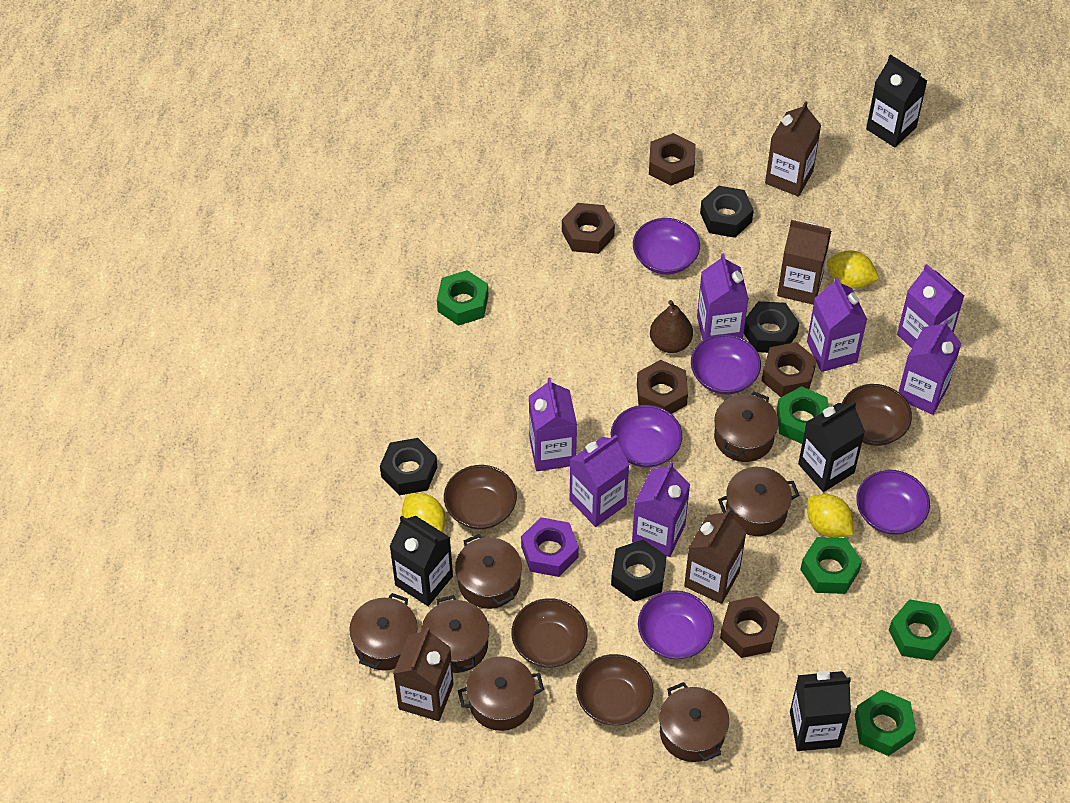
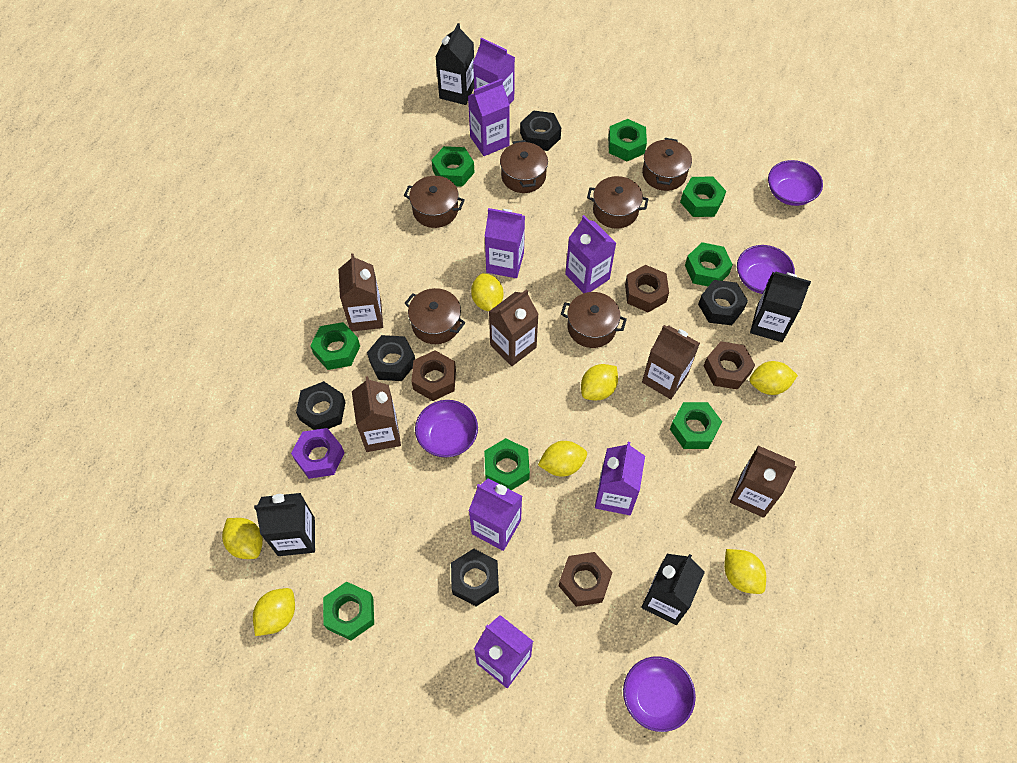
black nut: 4 -> 5
brown bowl: 4 -> 0
brown carton: 4 -> 5
brown nut: 5 -> 4
brown pear: 1 -> 0
brown pot: 7 -> 6
green nut: 5 -> 8
purple bowl: 5 -> 4
yellow lemon: 3 -> 7

